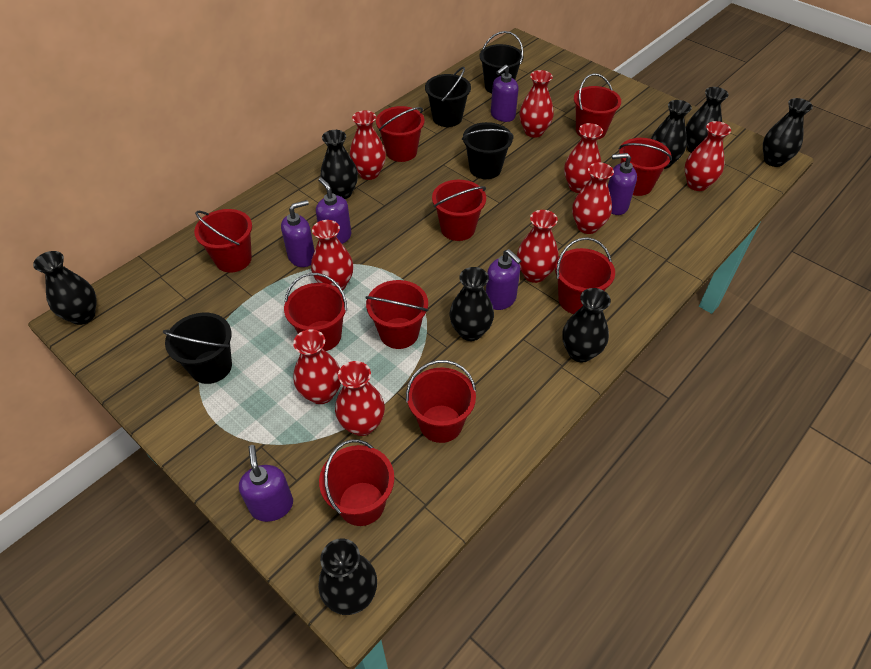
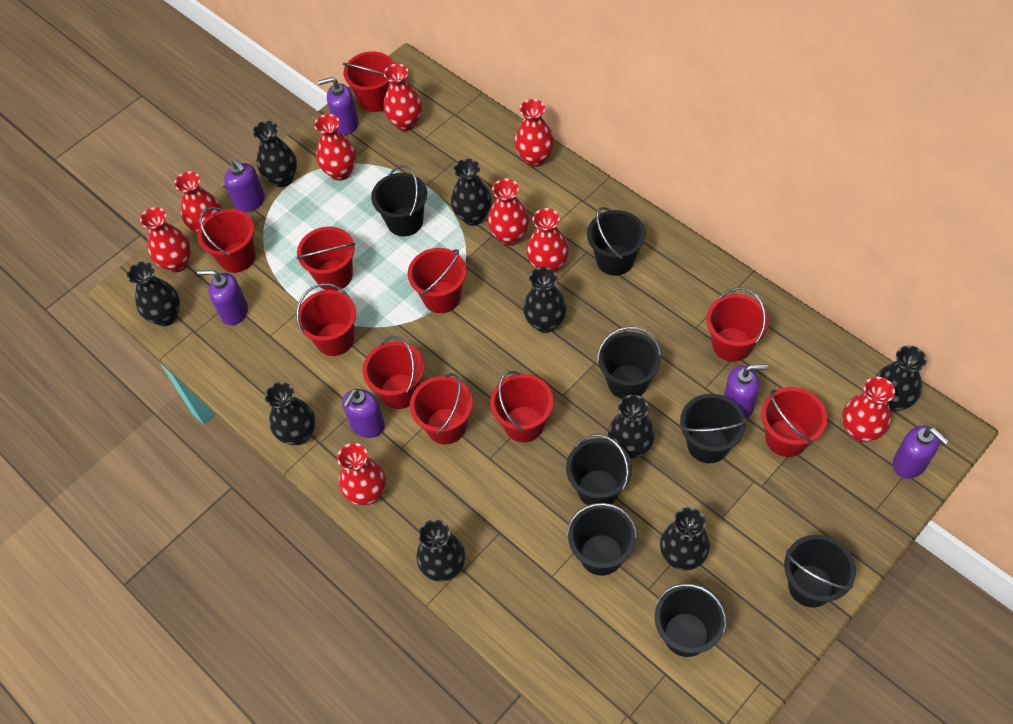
black bucket: 4 -> 8
black vase: 8 -> 9

